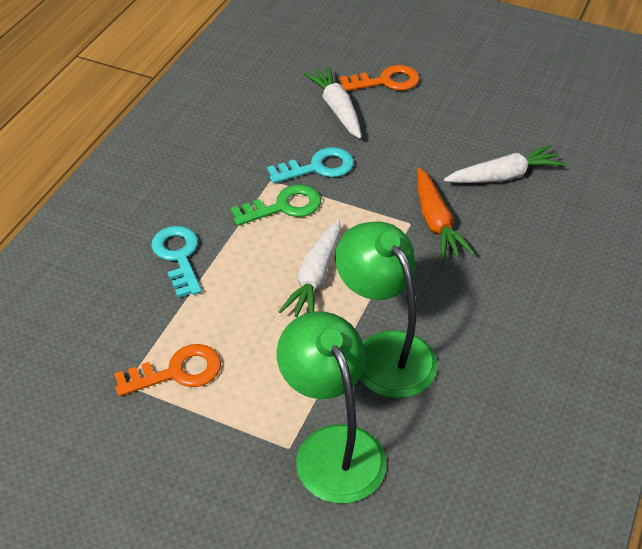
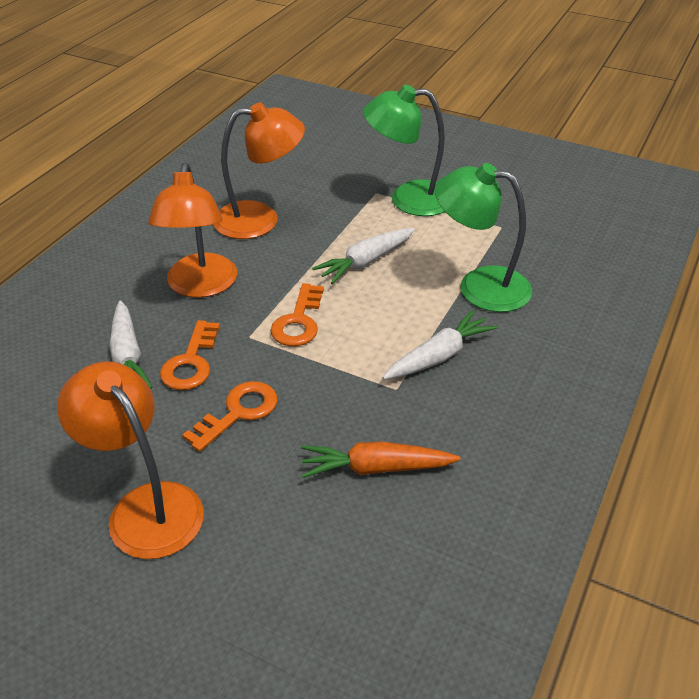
green key: 1 -> 0
orange key: 2 -> 3
orange lamp: 0 -> 3
turquoise key: 2 -> 0

